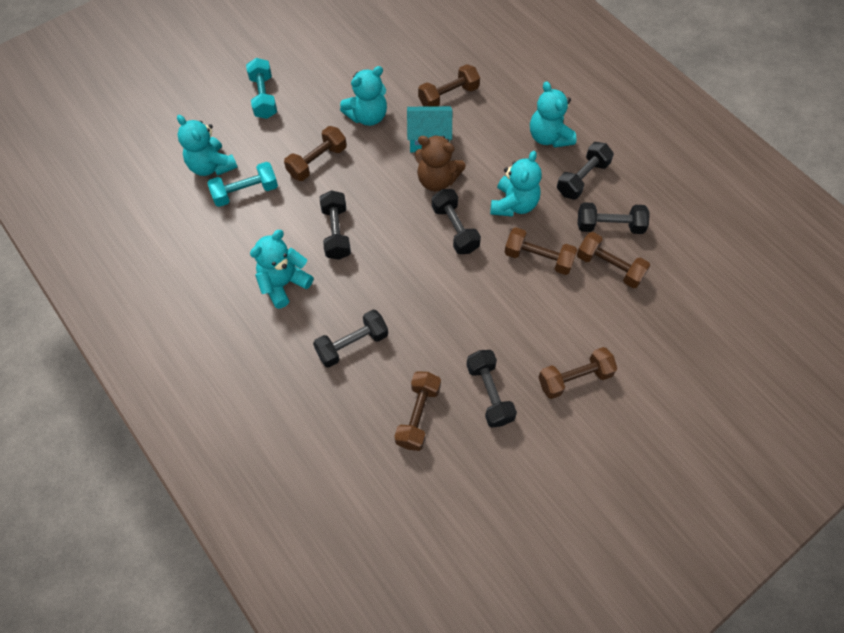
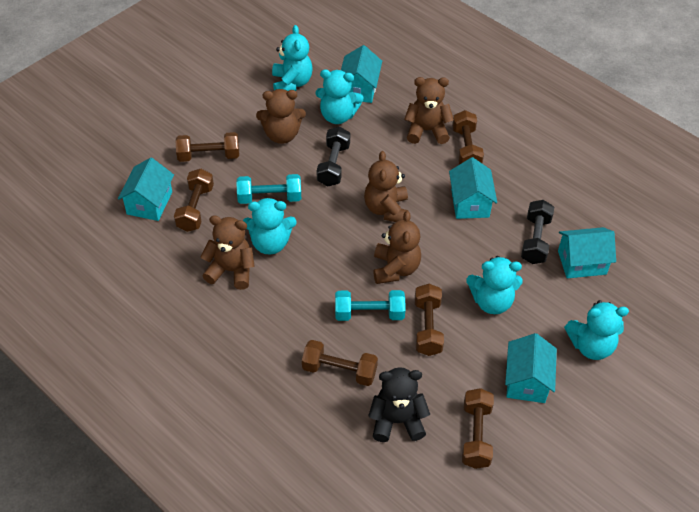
black dumbbell: 6 -> 2
black teddy bear: 0 -> 1
brown teddy bear: 1 -> 5
turquoise house: 1 -> 5

